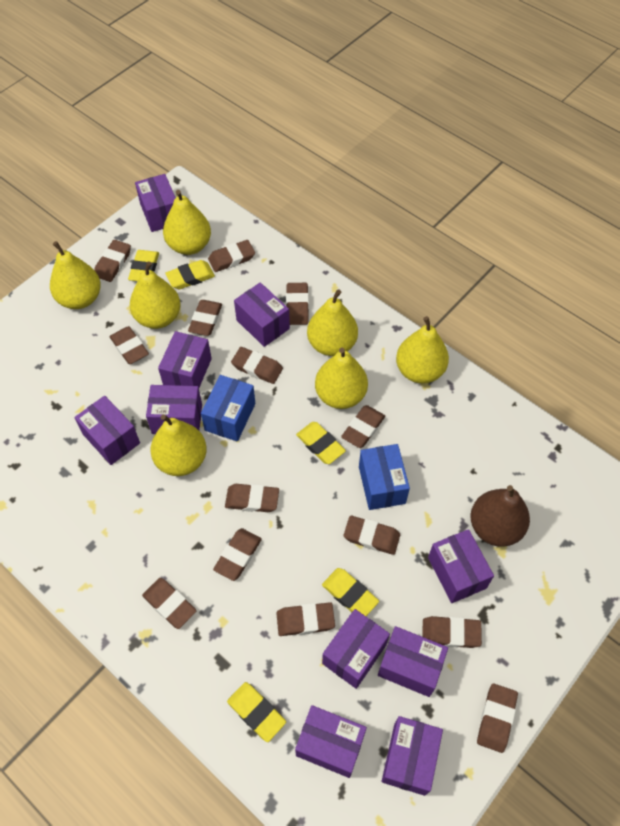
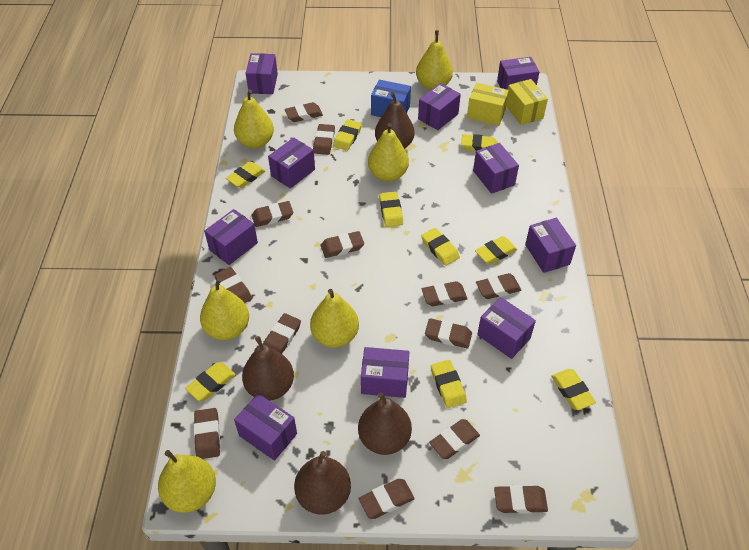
blue box: 2 -> 1
brown eraser: 14 -> 13
brown pear: 1 -> 4
yellow box: 0 -> 2
yellow eraser: 5 -> 9
yellow pear: 7 -> 6

